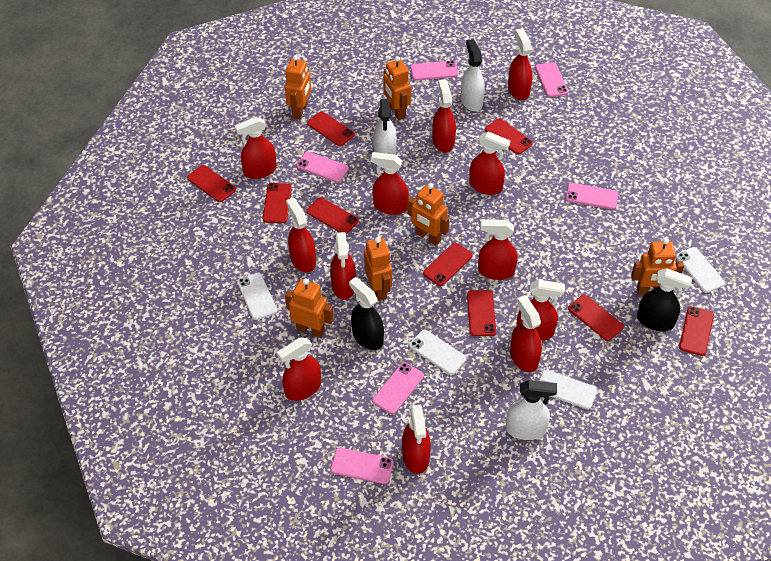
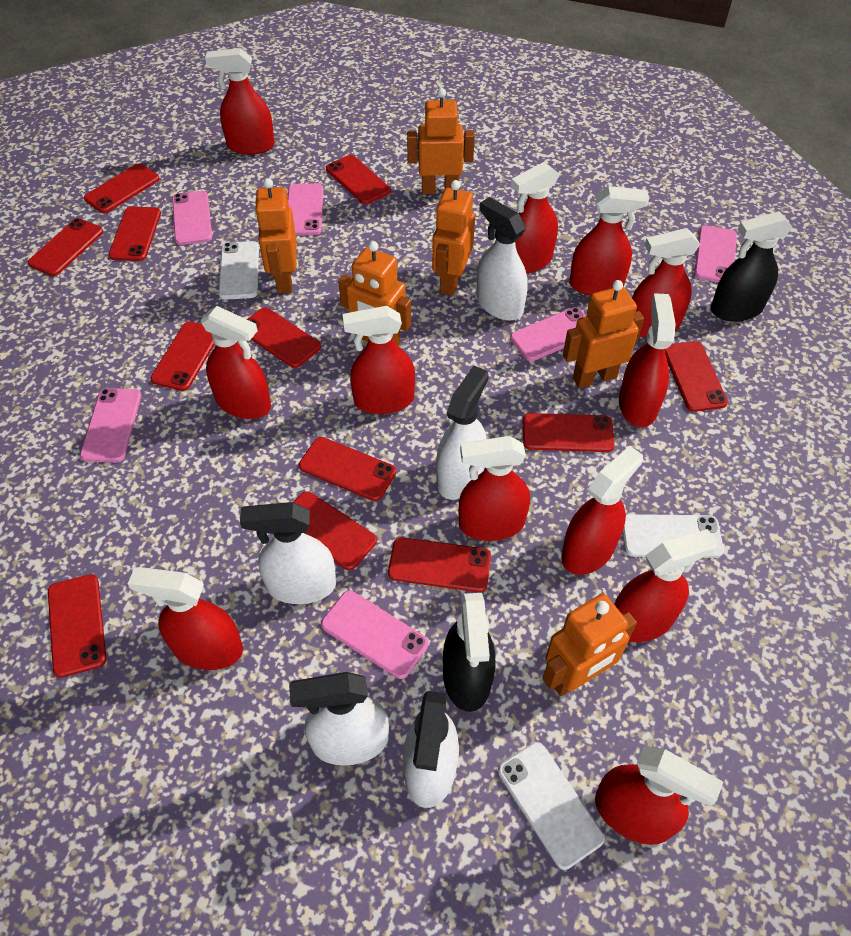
red phone: 9 -> 12
white phone: 4 -> 3
white spray bottle: 3 -> 5

